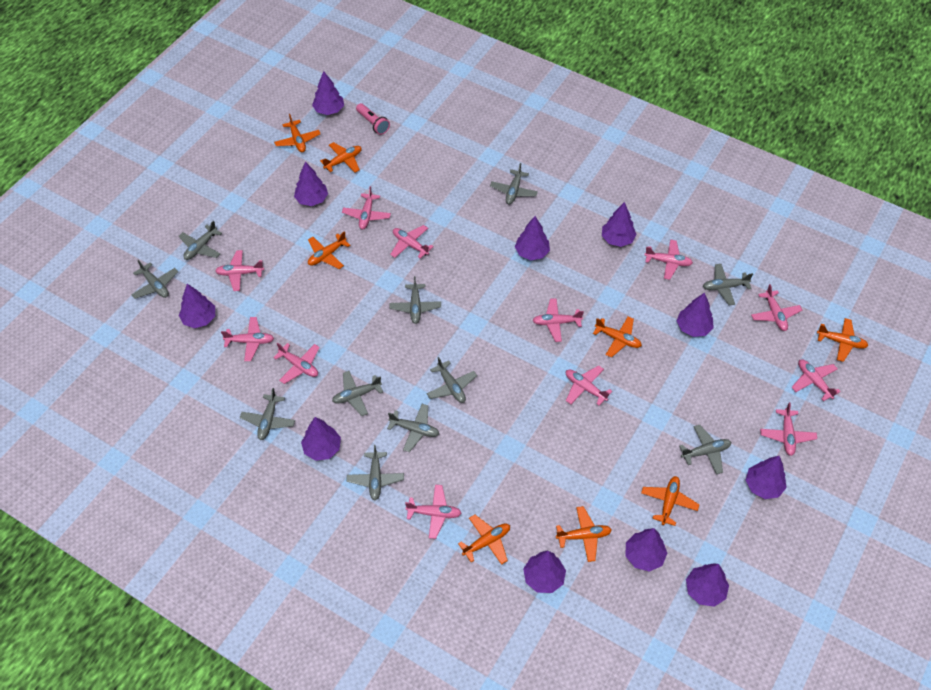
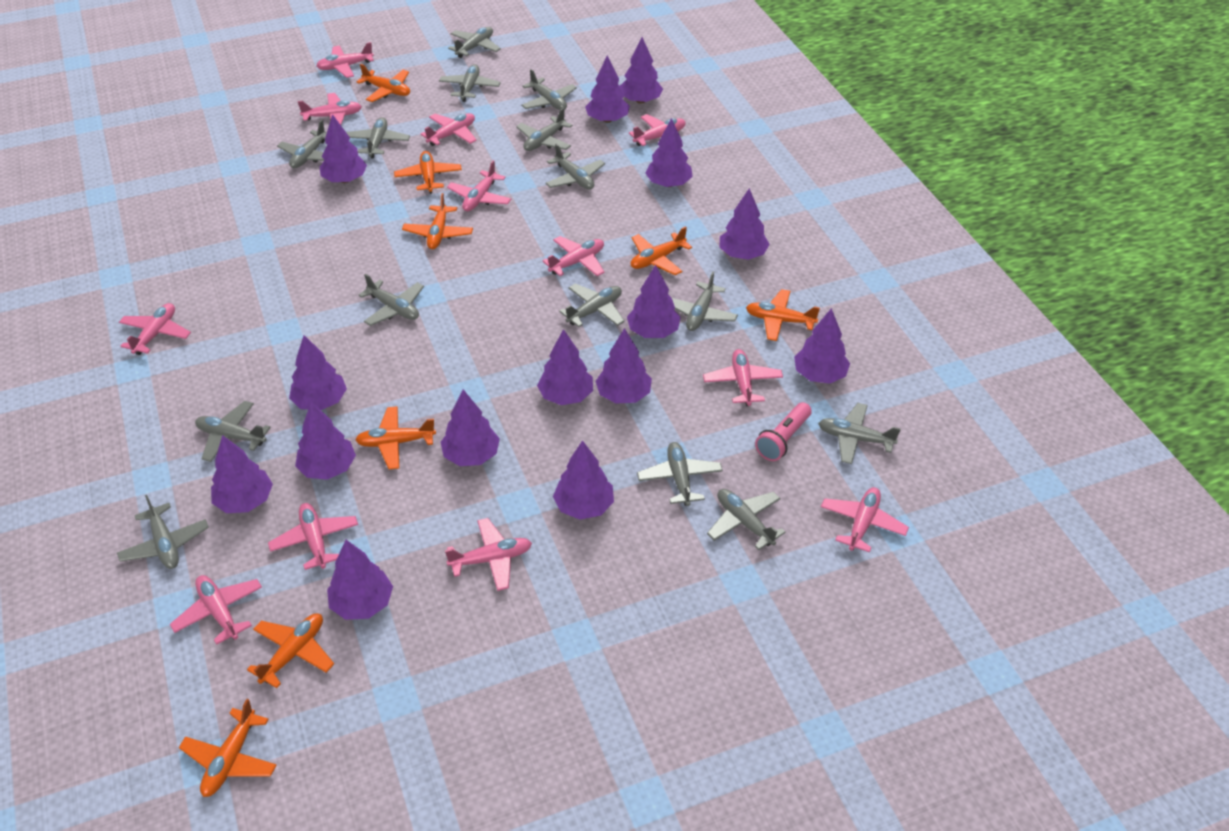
grey plane: 11 -> 15
purple tree: 11 -> 15

